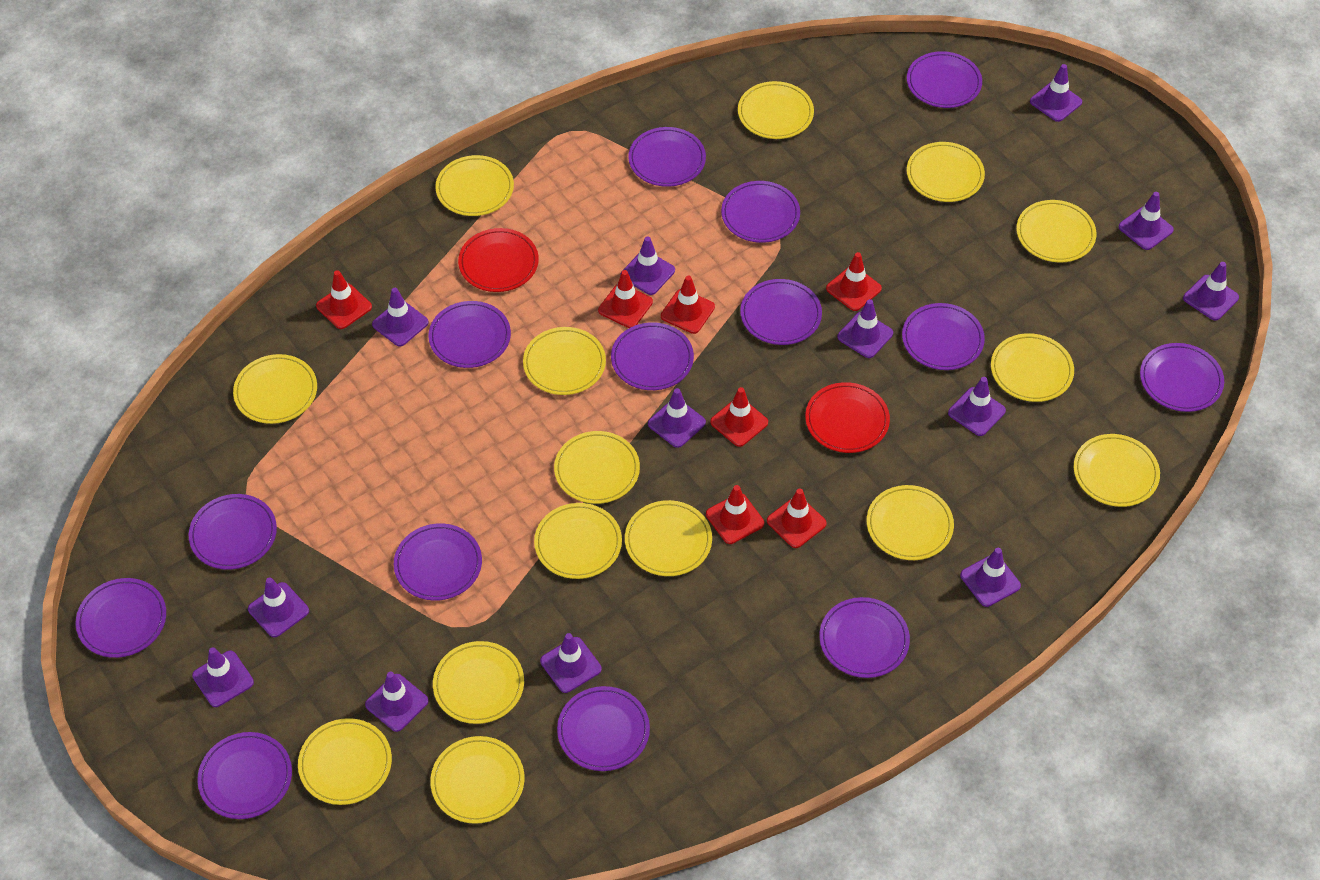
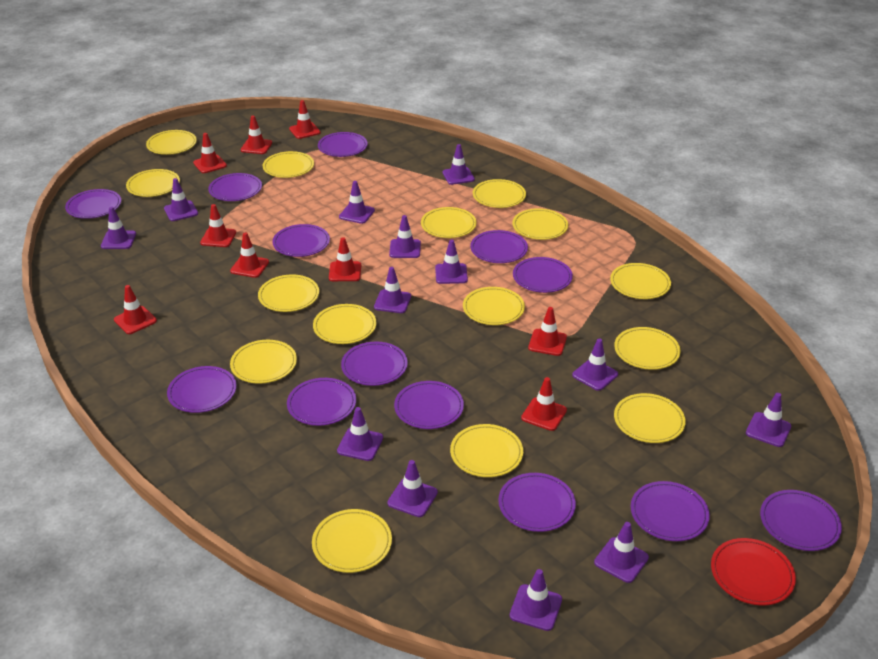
purple plate: 14 -> 13
red plate: 2 -> 1
red traffic cone: 7 -> 9

